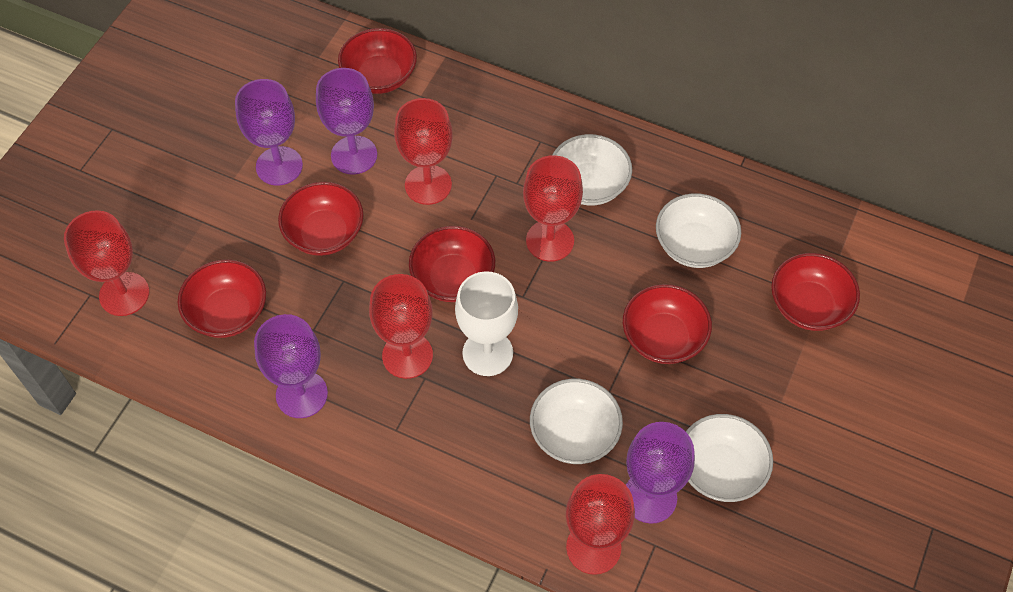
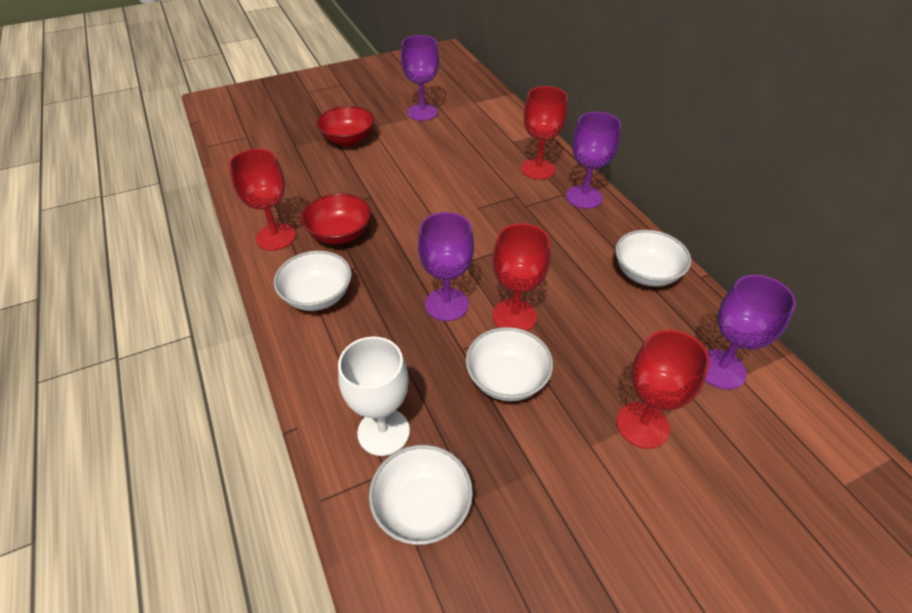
red bowl: 6 -> 2
red goblet: 5 -> 4

